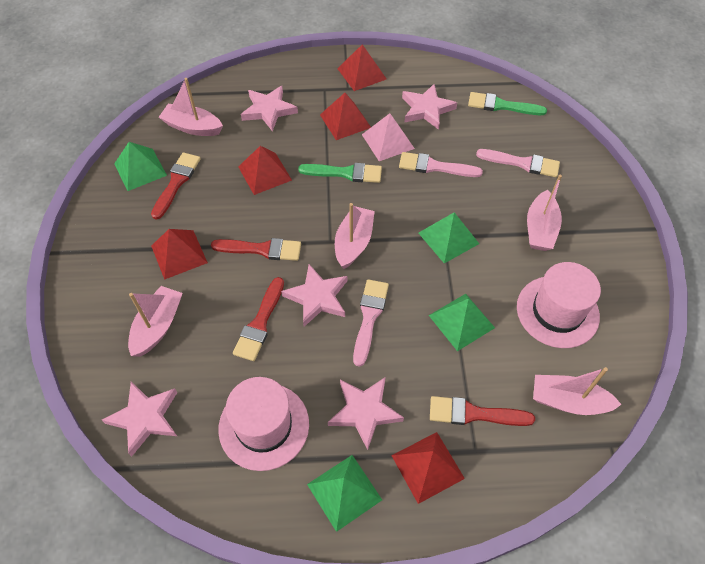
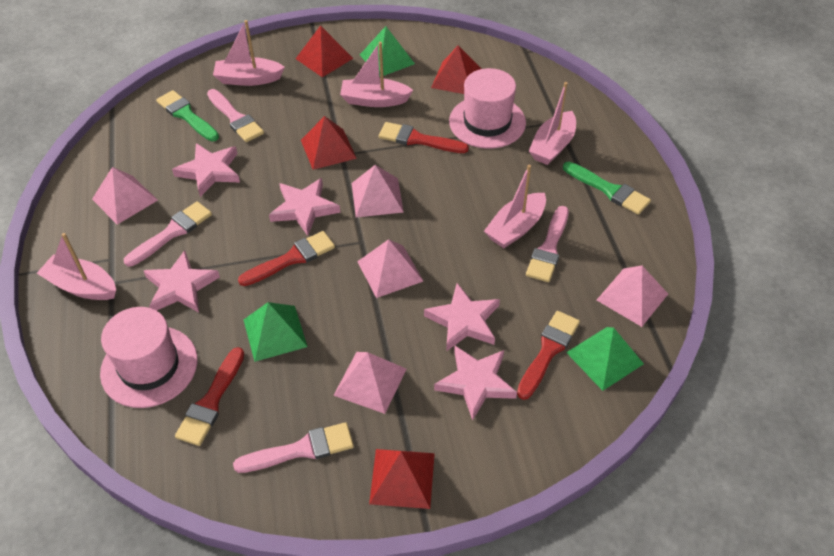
green pyramid: 4 -> 3
pink brush: 3 -> 4
pink pyramid: 1 -> 5
red pyramid: 5 -> 4

